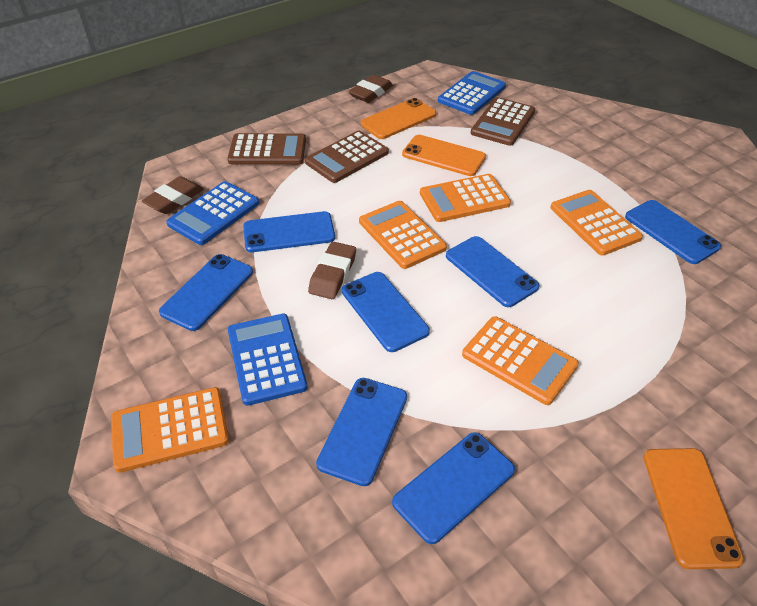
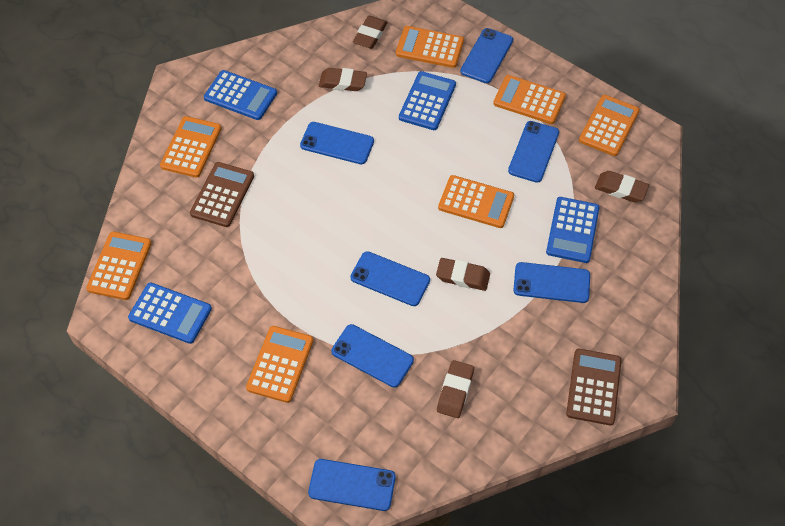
blue calculator: 3 -> 4
brown calculator: 3 -> 2
brown eraser: 3 -> 5
orange calculator: 5 -> 7
orange phone: 3 -> 0

